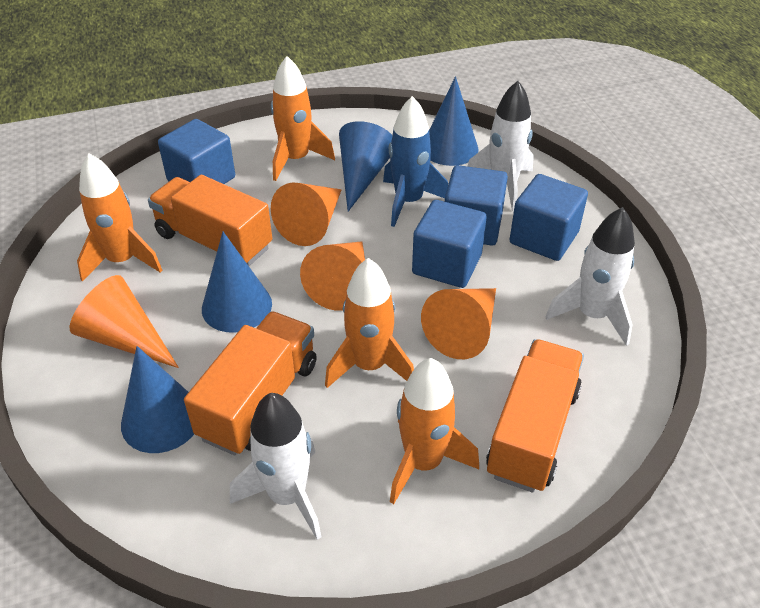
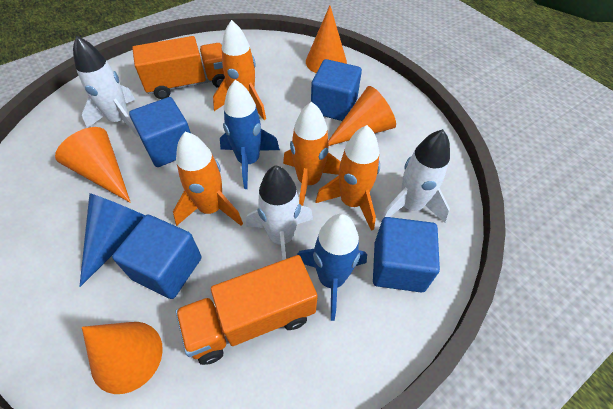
blue cone: 4 -> 1
blue rocket: 1 -> 2
orange truck: 3 -> 2

